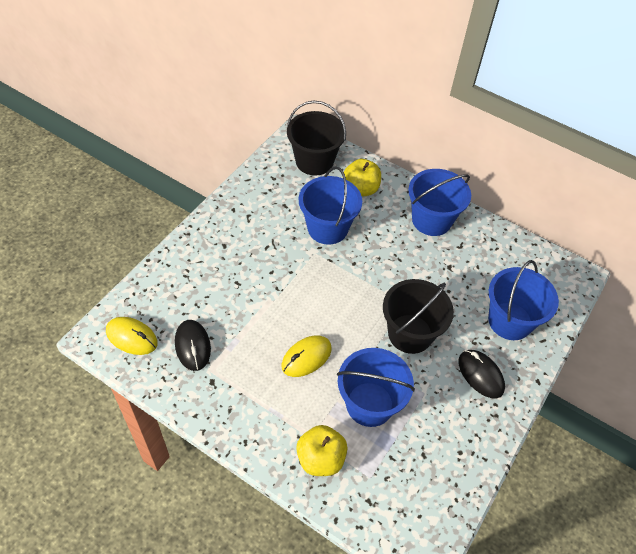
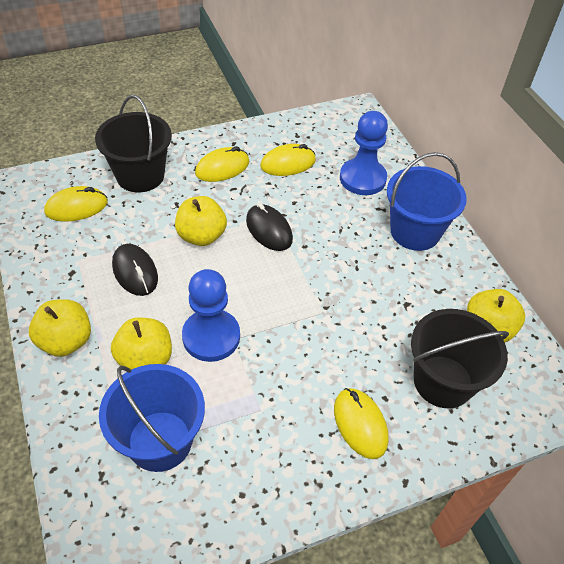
blue bucket: 4 -> 2
blue pawn: 0 -> 2
yellow apple: 2 -> 4
yellow mouse: 2 -> 4

